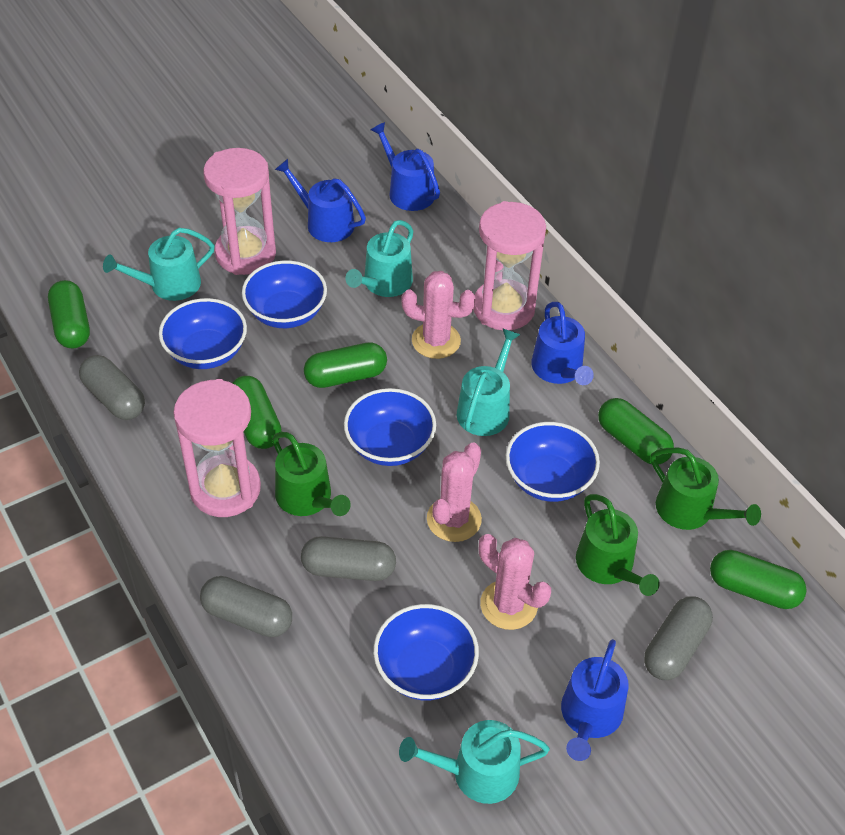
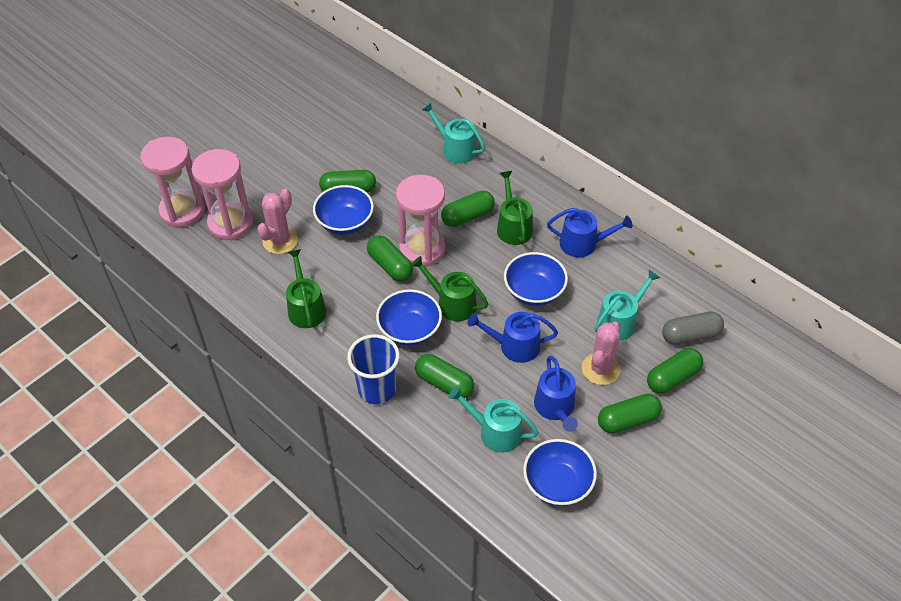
blue bowl: 5 -> 4
blue cup: 0 -> 1
blue watering can: 4 -> 3
green capsule: 5 -> 6
grey capsule: 4 -> 1
pink cactus: 3 -> 2
turquoise watering can: 4 -> 3

